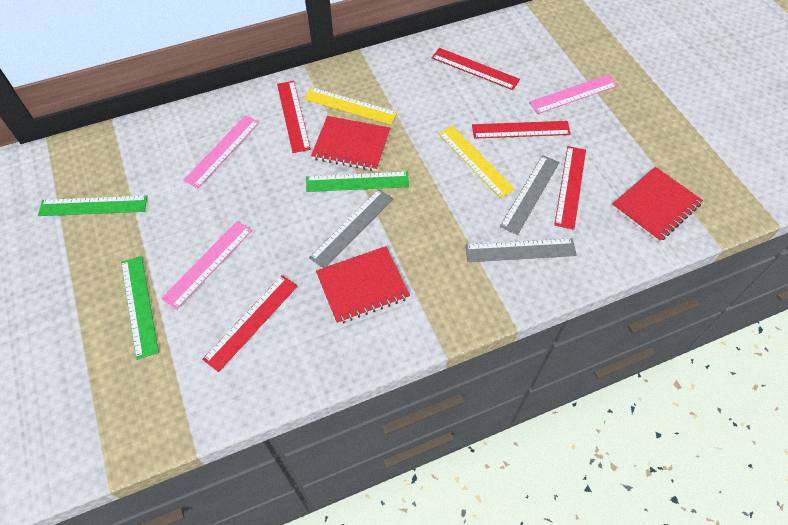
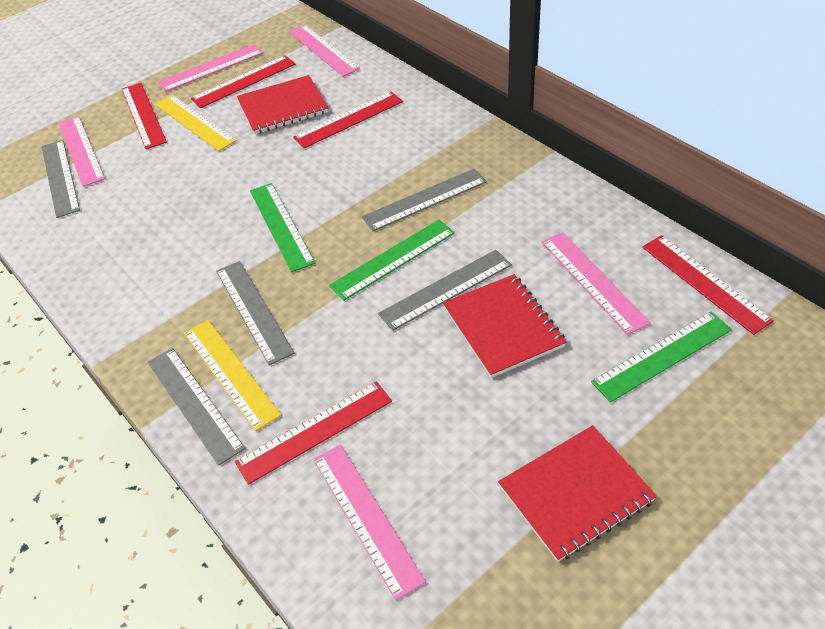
grey ruler: 3 -> 5
pink ruler: 3 -> 5

